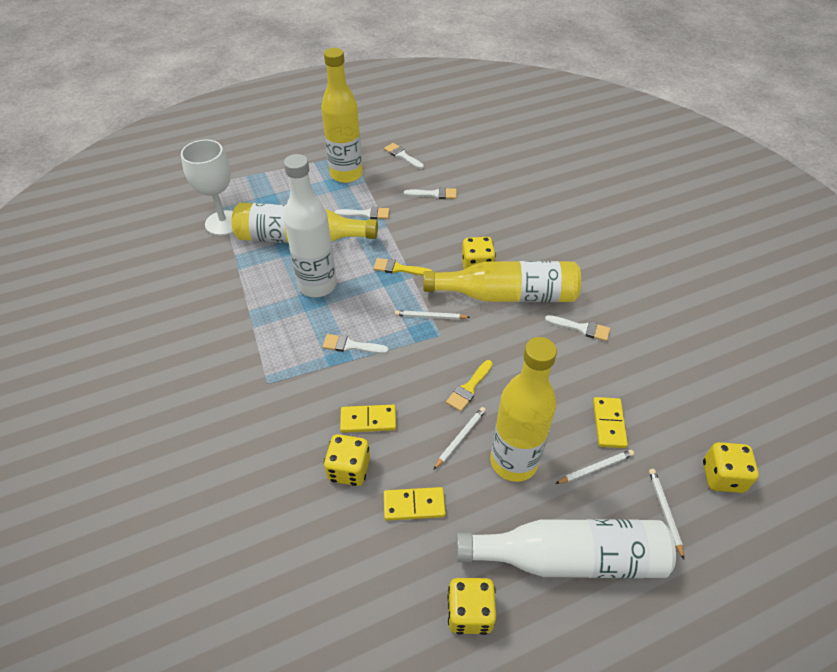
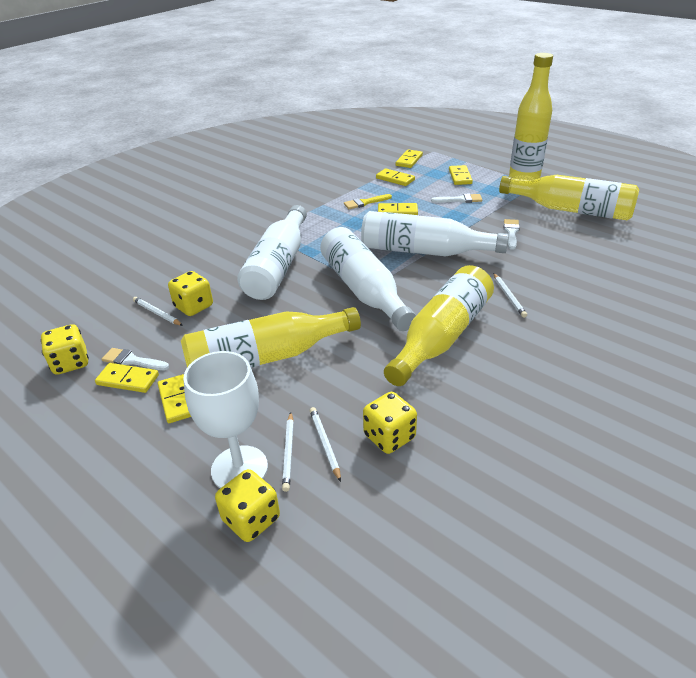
white bottle: 2 -> 3
white brush: 5 -> 3
yellow brush: 2 -> 1
yellow domino: 3 -> 6

